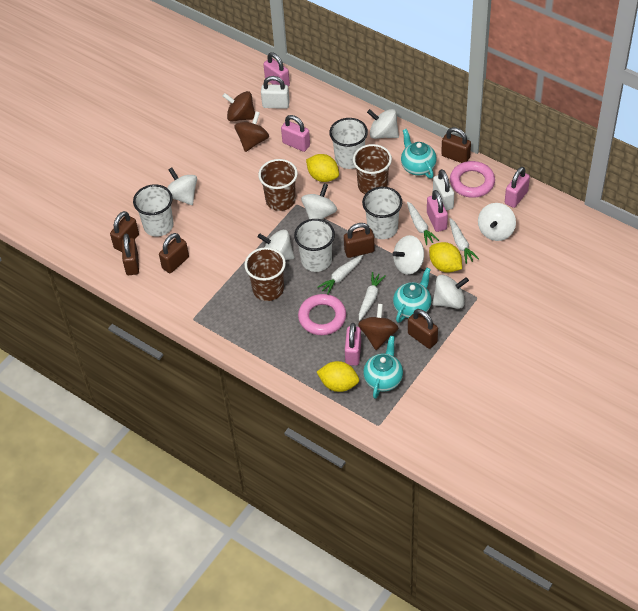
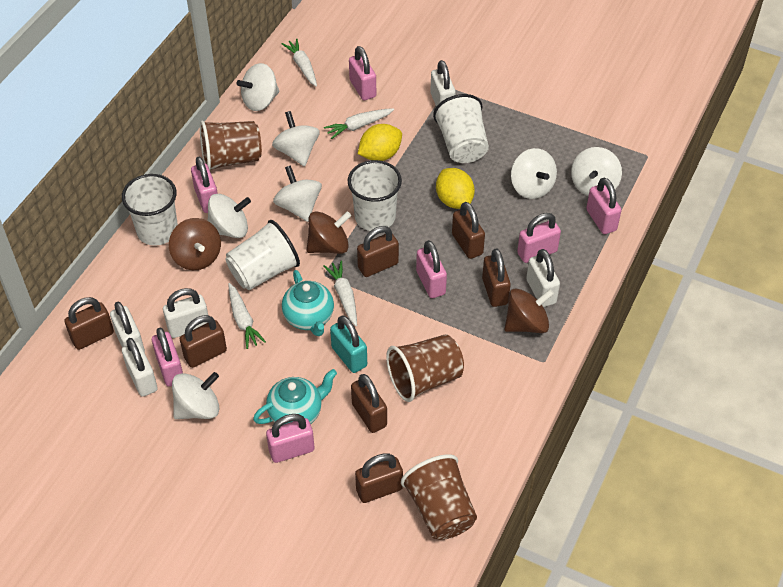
brown padlock: 6 -> 7
pink padlock: 5 -> 7
pink ring: 2 -> 0
turquoise padlock: 0 -> 1
turquoise teapot: 3 -> 2
white padlock: 2 -> 5
yellow lemon: 3 -> 2

